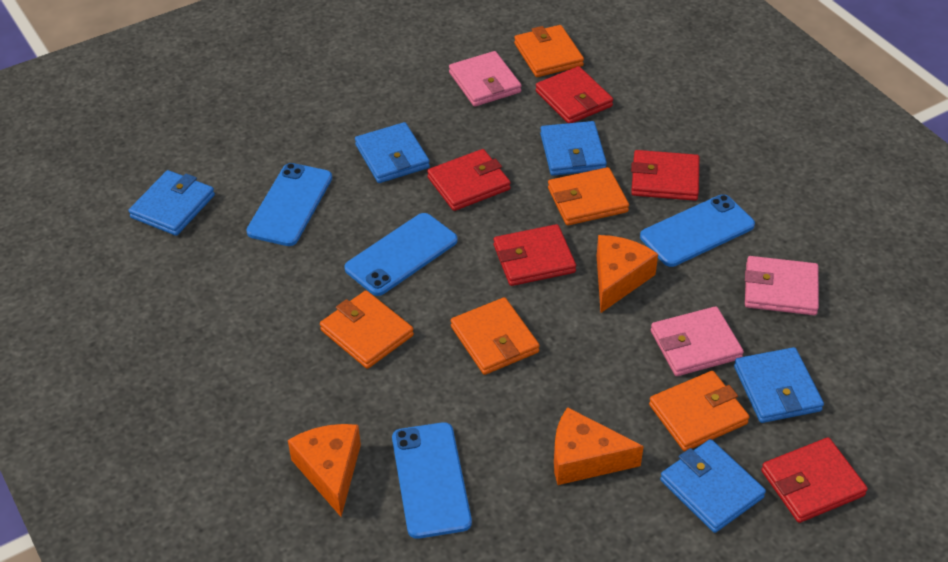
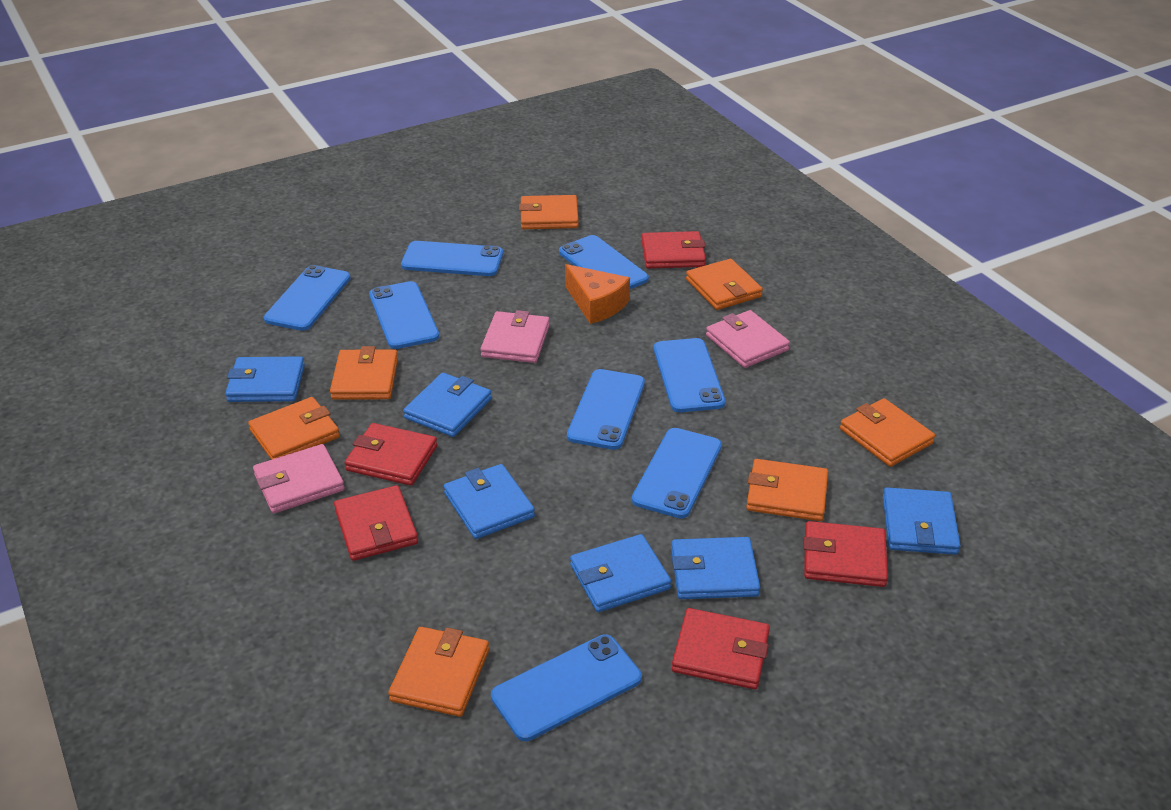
blue phone: 4 -> 8
blue wallet: 5 -> 6
orange cheese: 3 -> 1
orange wallet: 5 -> 7

